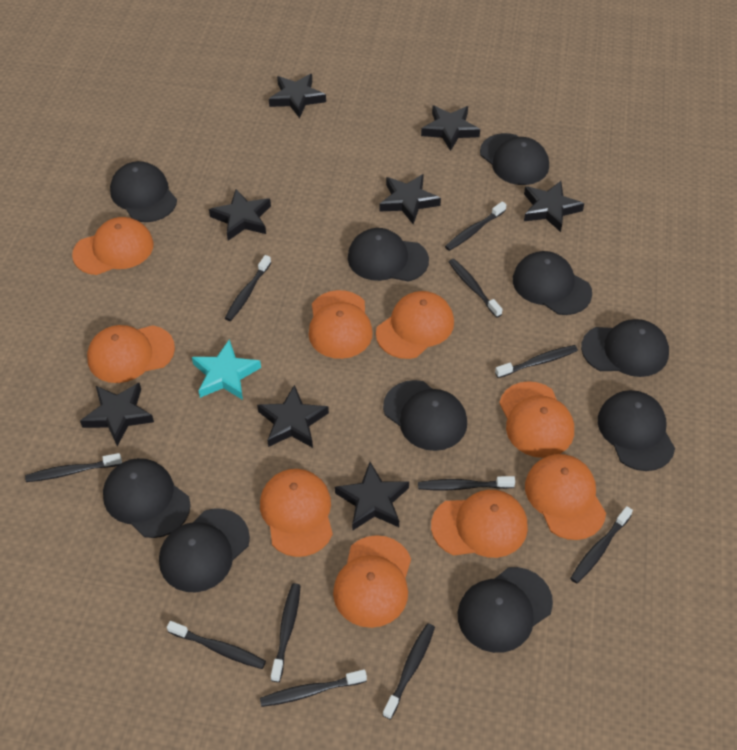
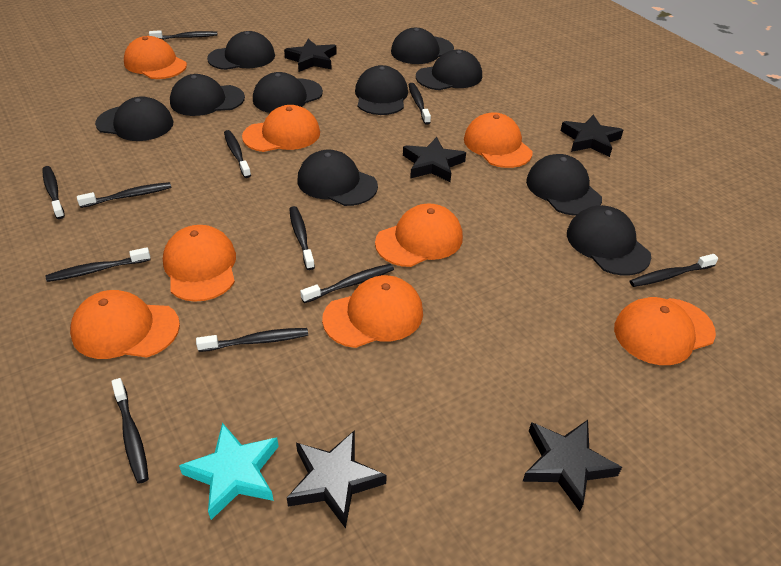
black star: 8 -> 5
orange cap: 9 -> 8

